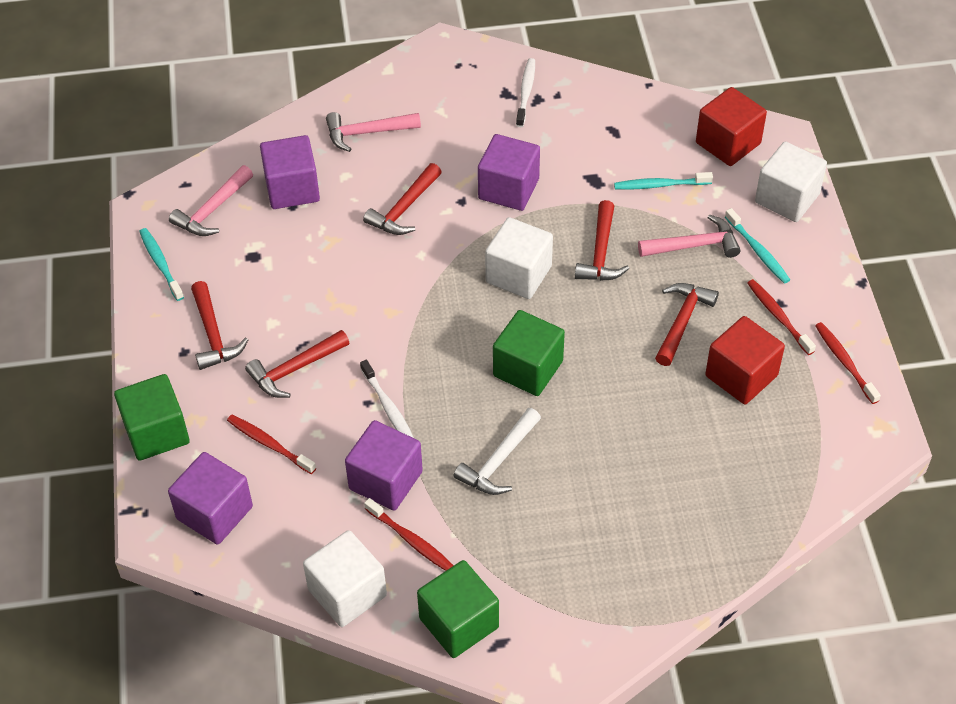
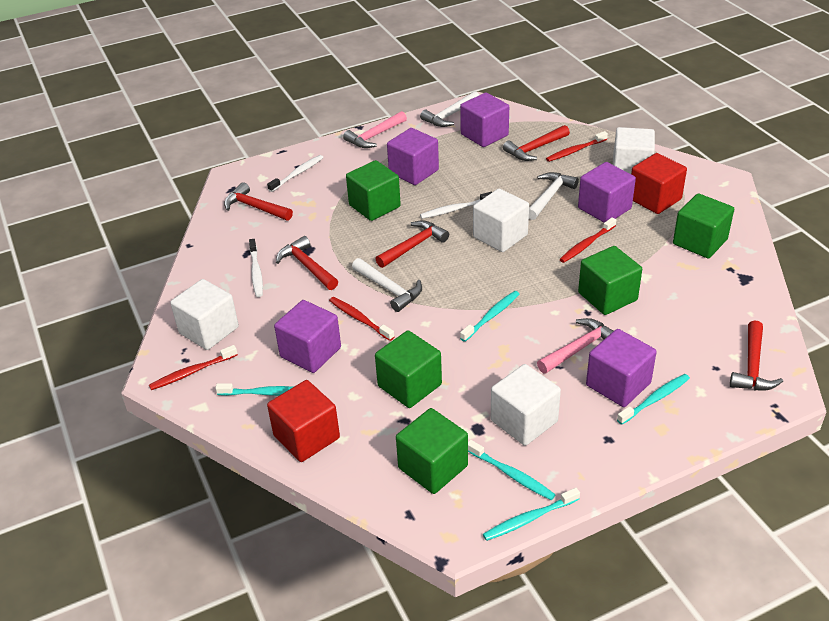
green cube: 3 -> 5
pink hammer: 3 -> 2
purple cube: 4 -> 5
turquoise toothbrush: 3 -> 5
white cube: 3 -> 4
white hammer: 1 -> 3
white toothbrush: 2 -> 3

